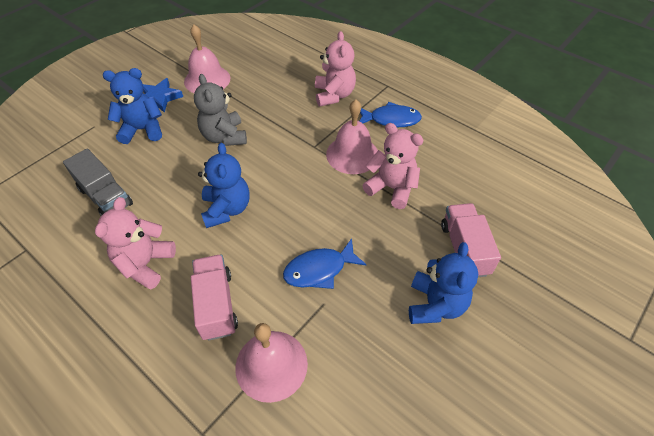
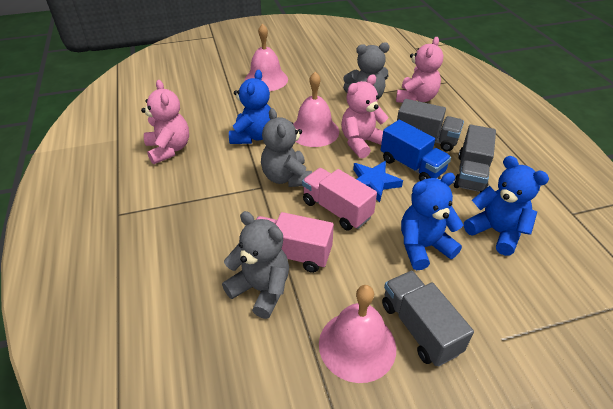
blue fish: 2 -> 0
blue truck: 0 -> 1
grey teddy bear: 1 -> 3
grey truck: 1 -> 3

